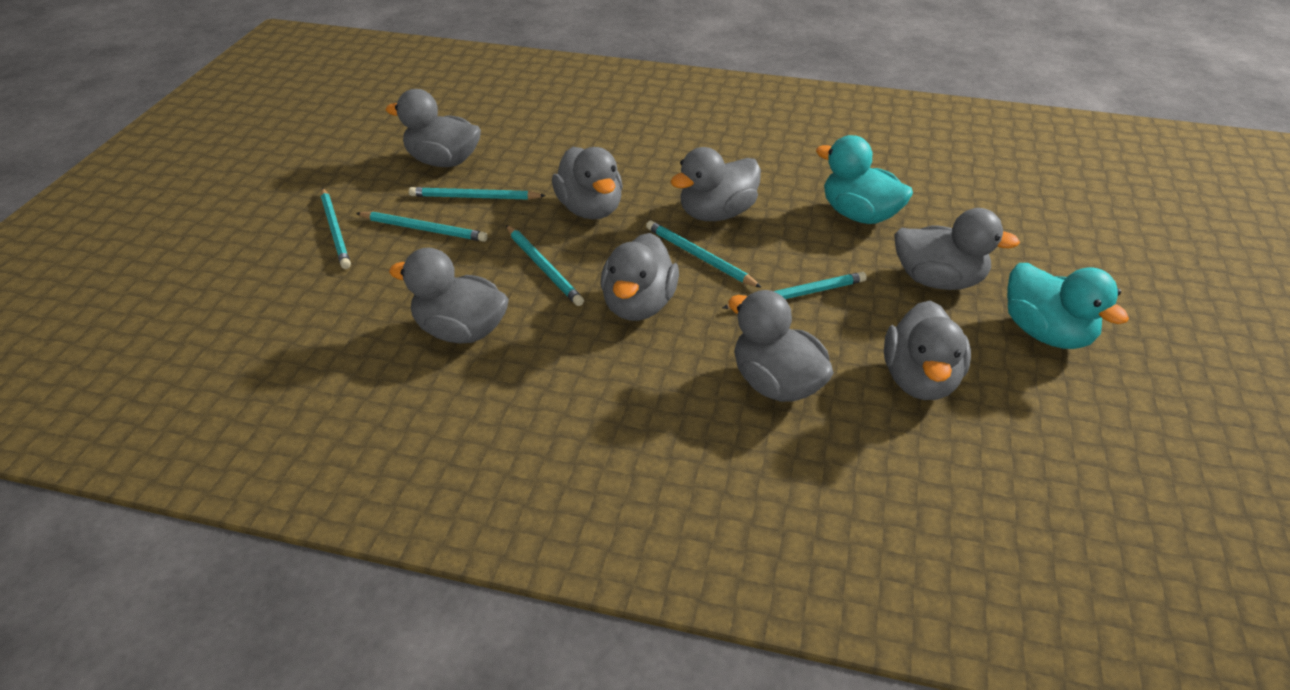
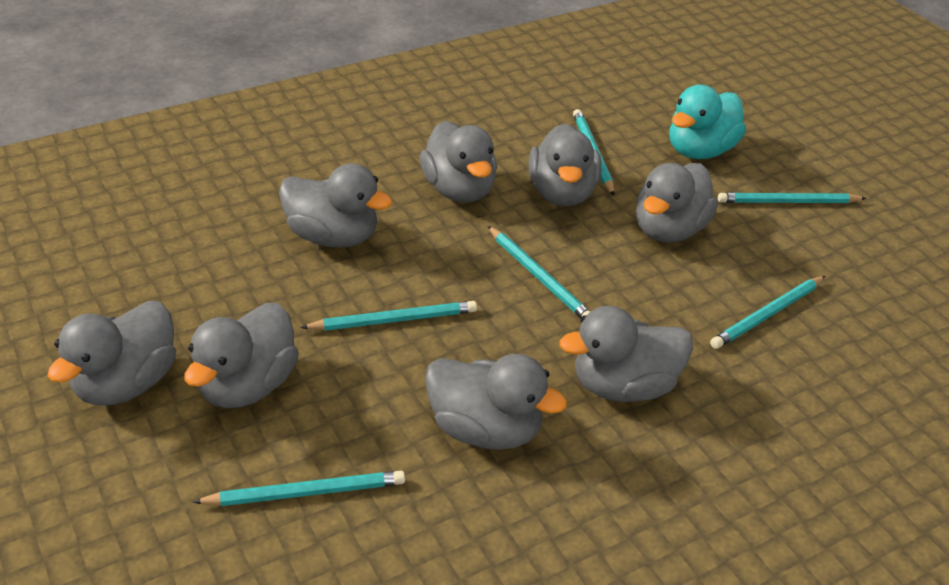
turquoise duck: 2 -> 1

